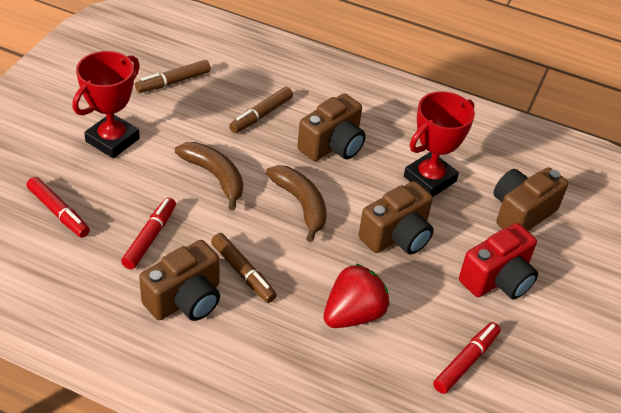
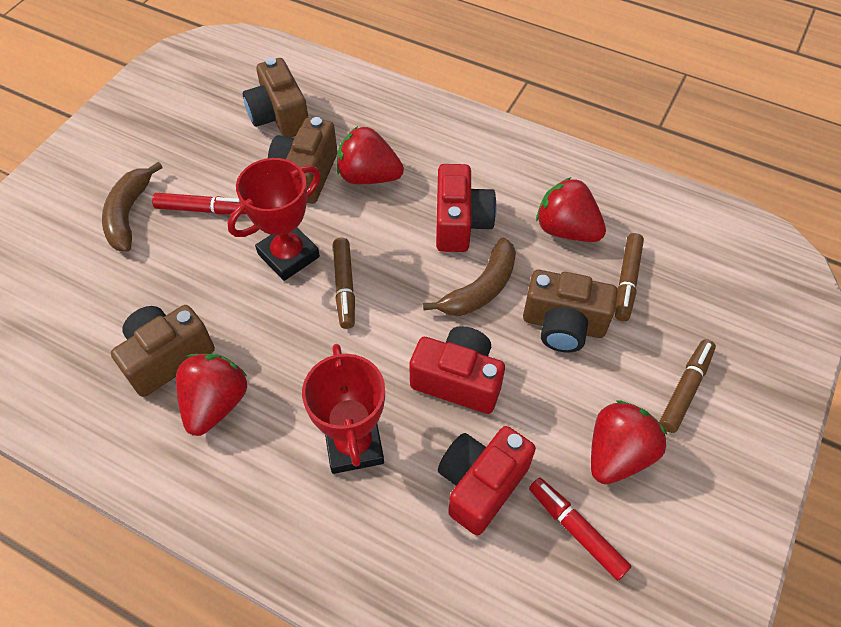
red camera: 1 -> 3
red marker: 3 -> 2
red strawberry: 1 -> 4

